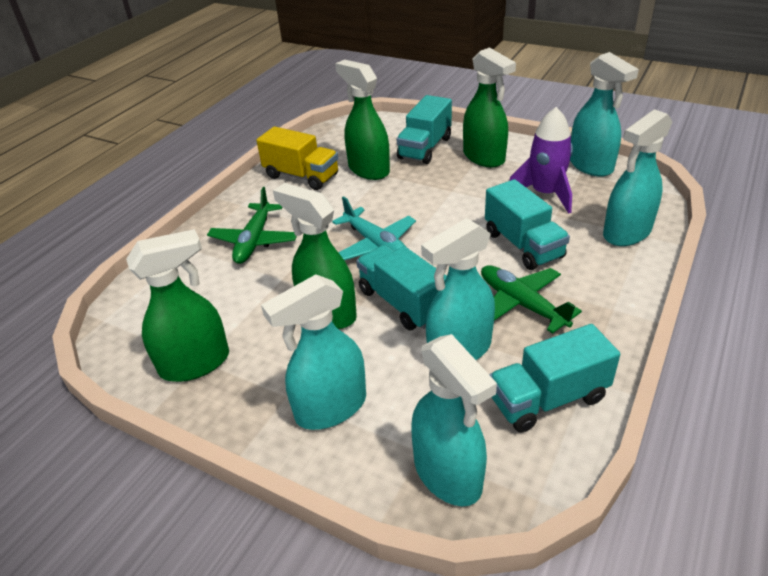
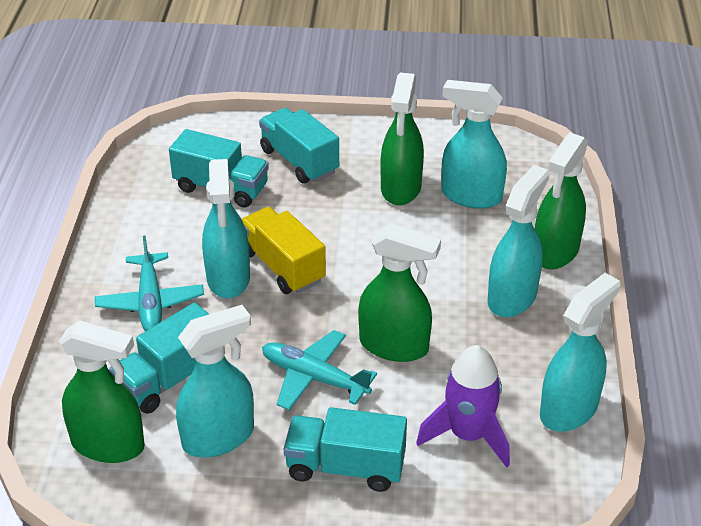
green plane: 2 -> 0
turquoise plane: 1 -> 2

